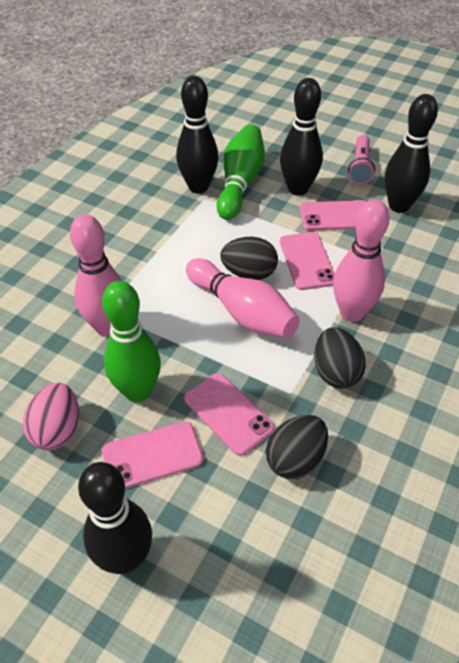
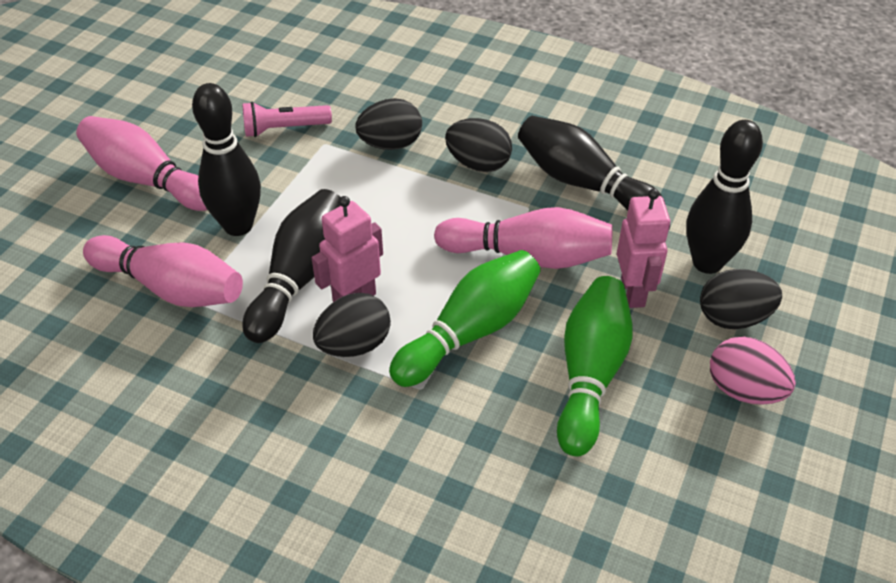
black egg: 3 -> 4
pink phone: 4 -> 0
pink robot: 0 -> 2

